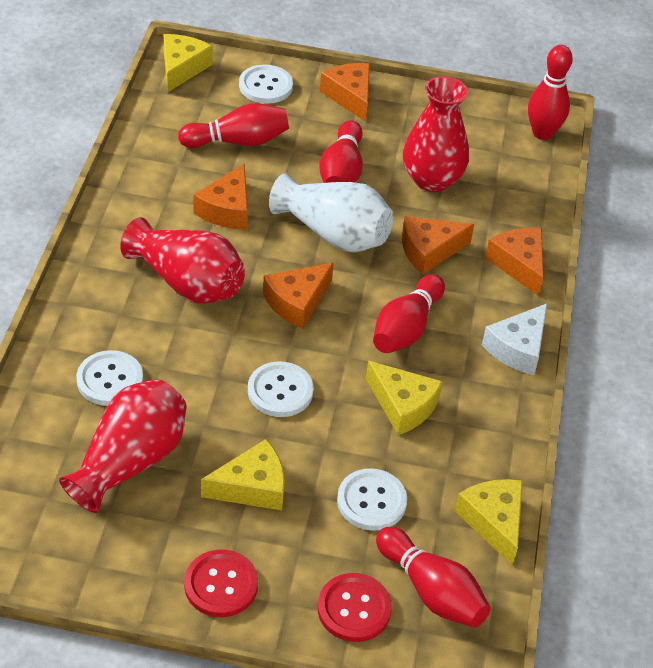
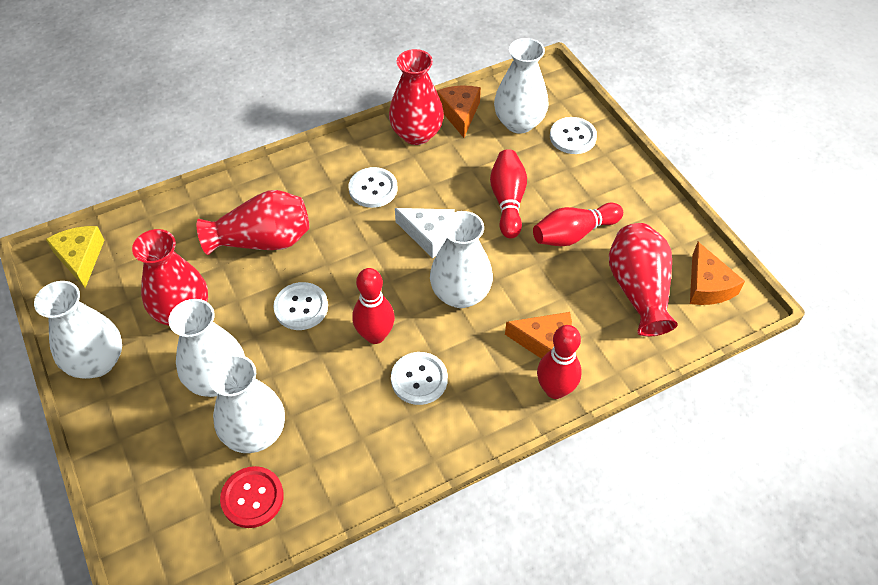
orange cheese: 5 -> 3
red bowling pin: 5 -> 4
red button: 2 -> 1
red vase: 3 -> 4
white vase: 1 -> 5
yellow cheese: 4 -> 1

